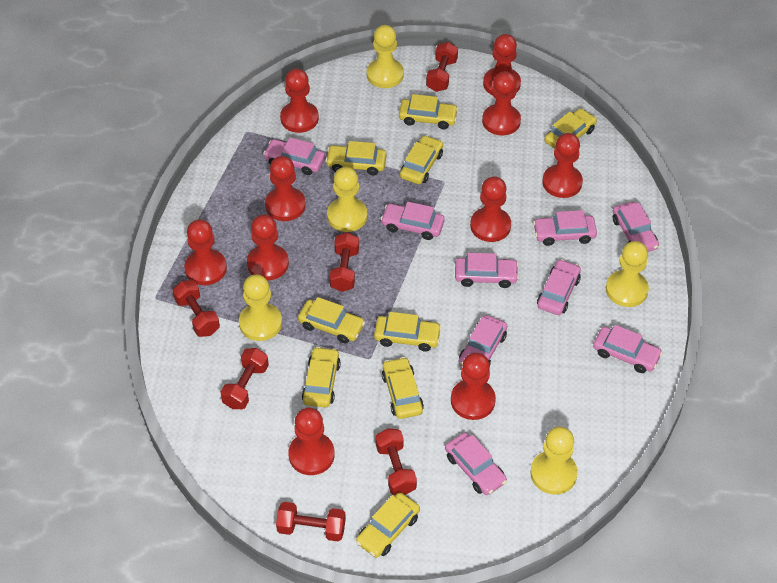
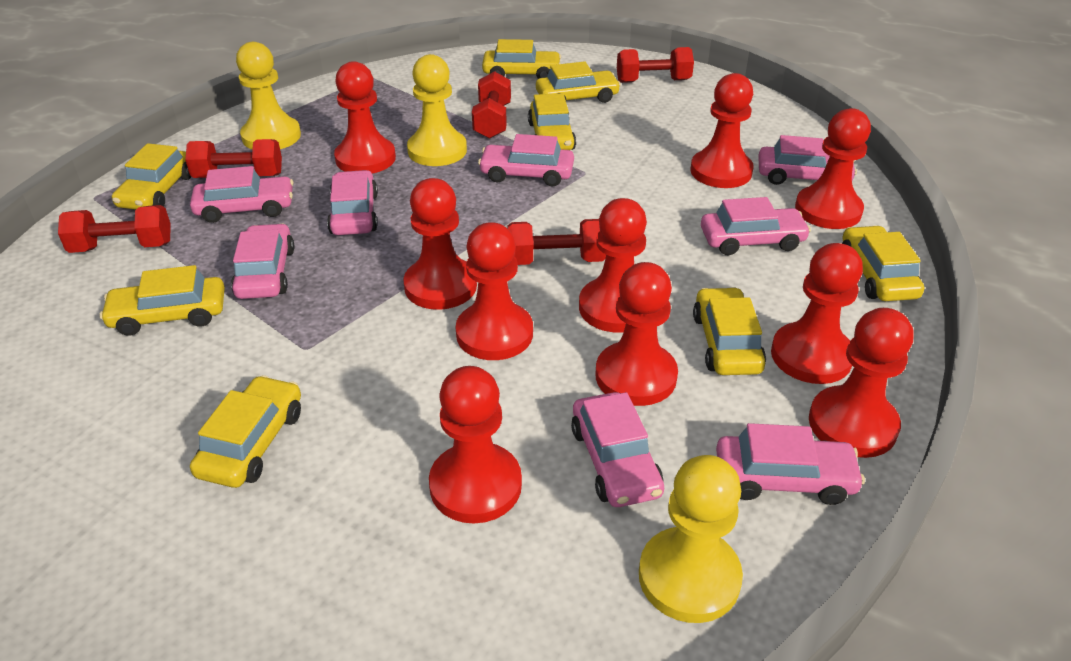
pink car: 9 -> 8
red dumbbell: 6 -> 5
yellow car: 9 -> 8
yellow pawn: 5 -> 3

